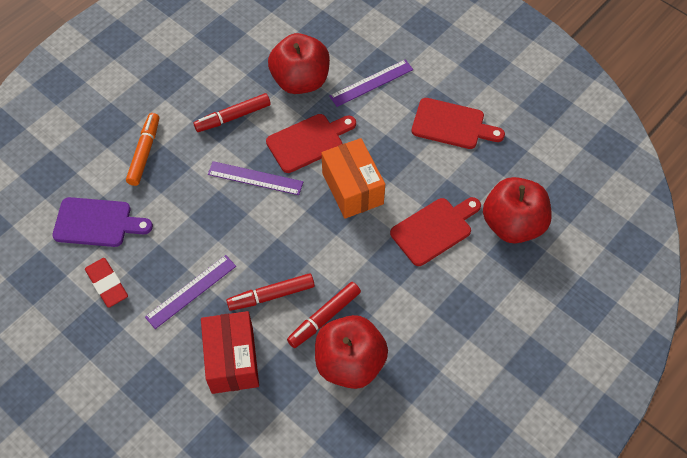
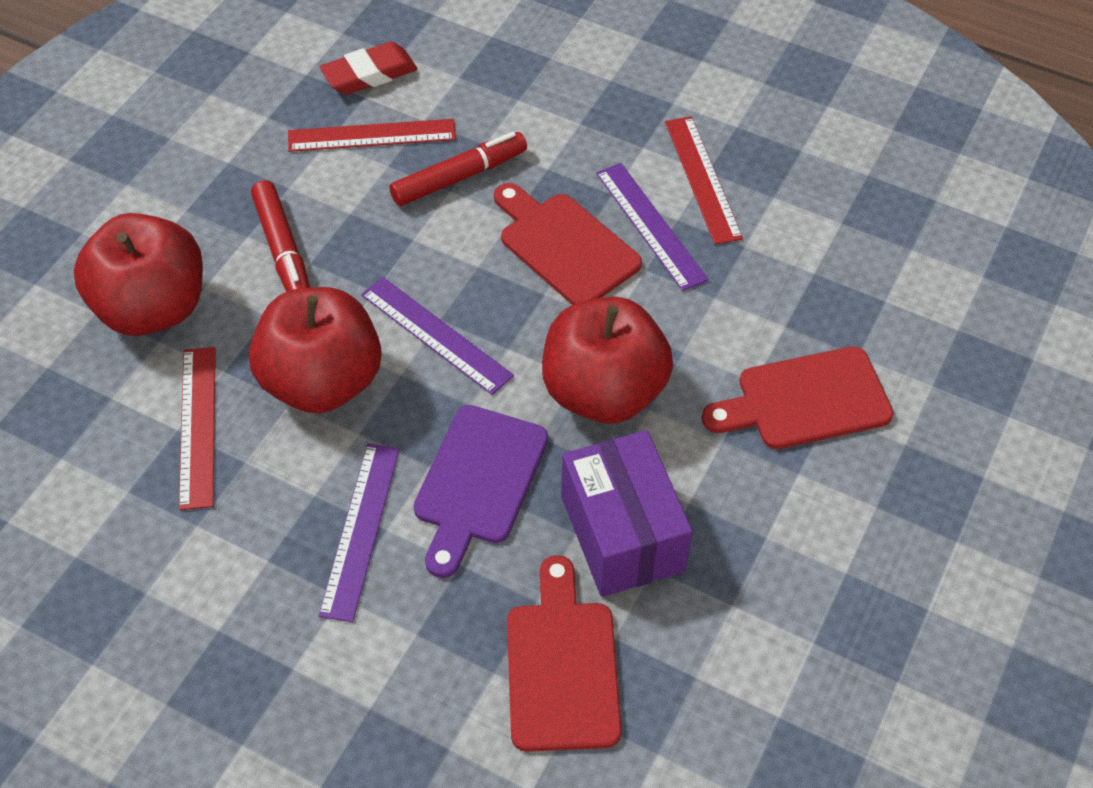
orange box: 1 -> 0
orange marker: 1 -> 0
purple box: 0 -> 1
red box: 1 -> 0
red marker: 3 -> 2
red ruler: 0 -> 3

